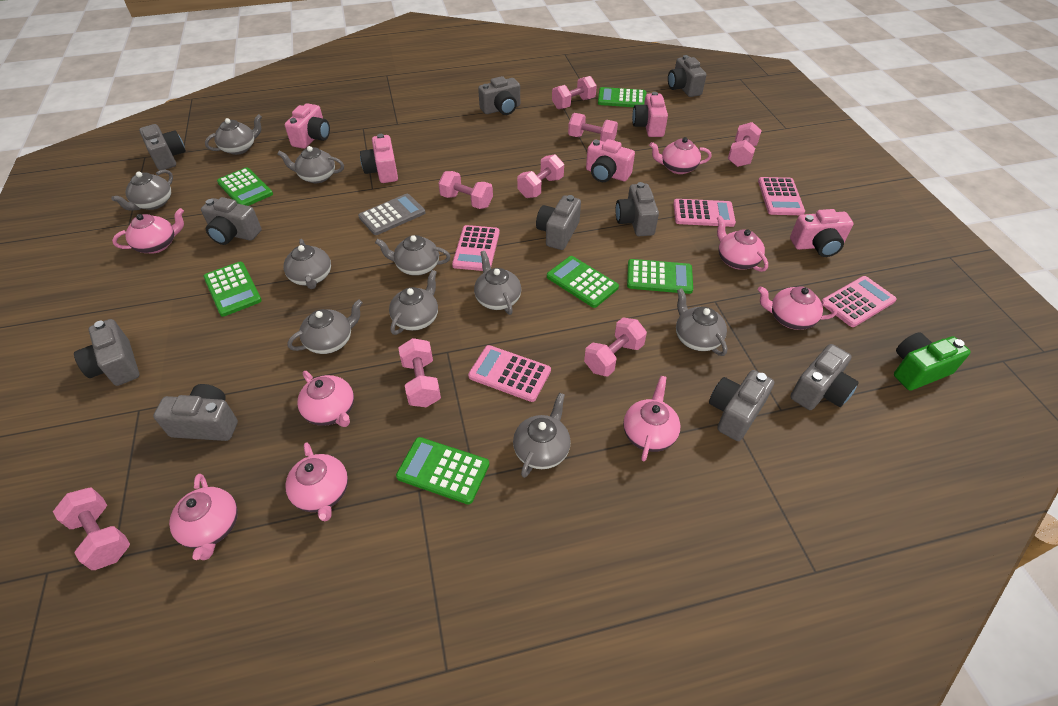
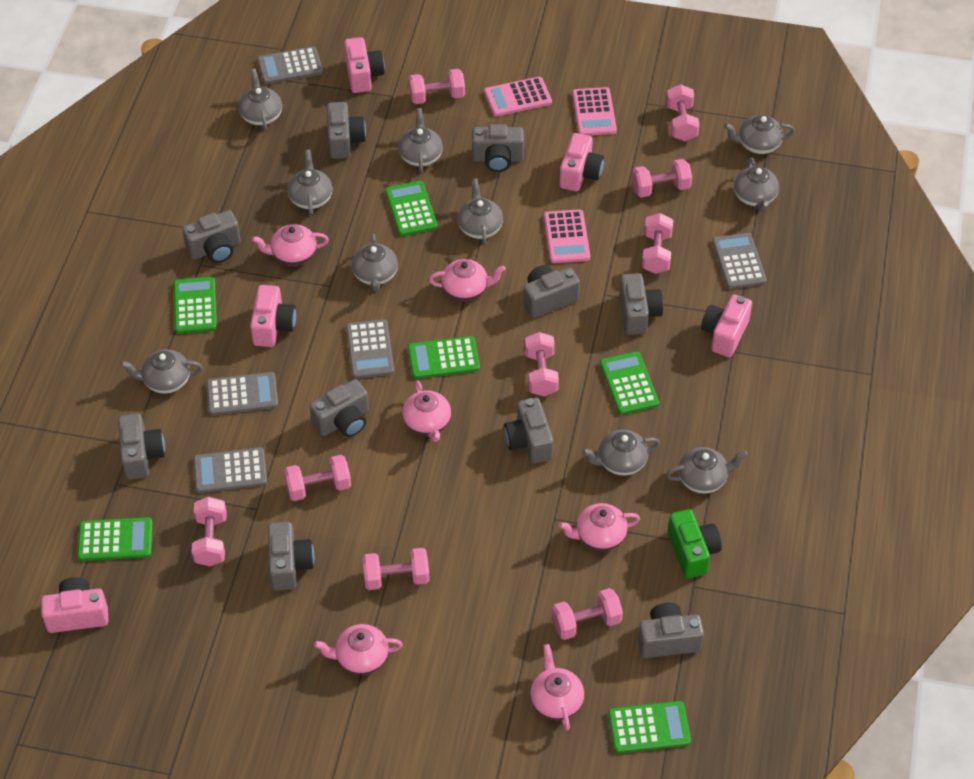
grey calculator: 1 -> 5
pink calculator: 5 -> 3
pink dumbbell: 8 -> 9
pink teapot: 8 -> 6

